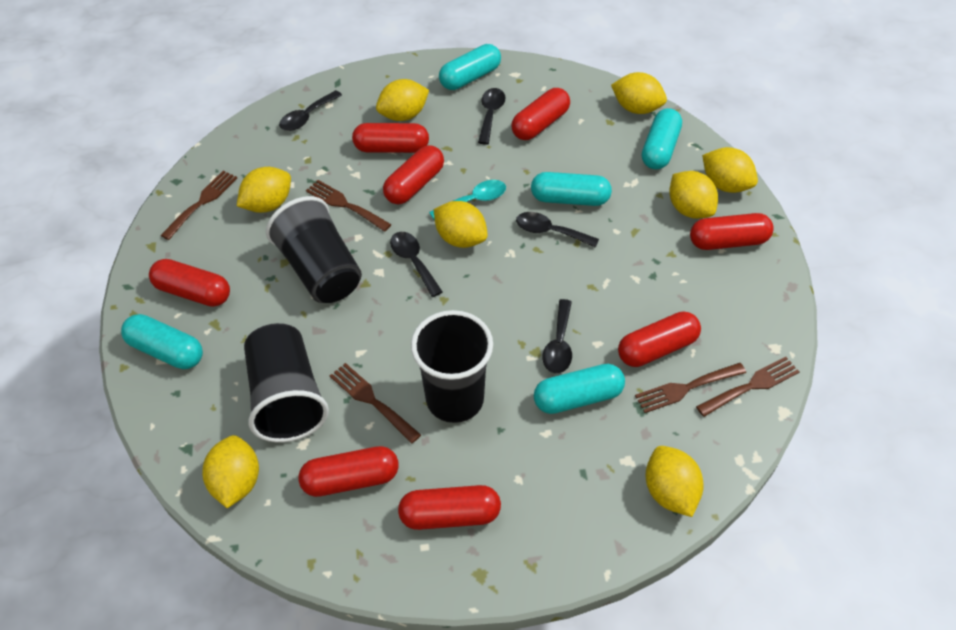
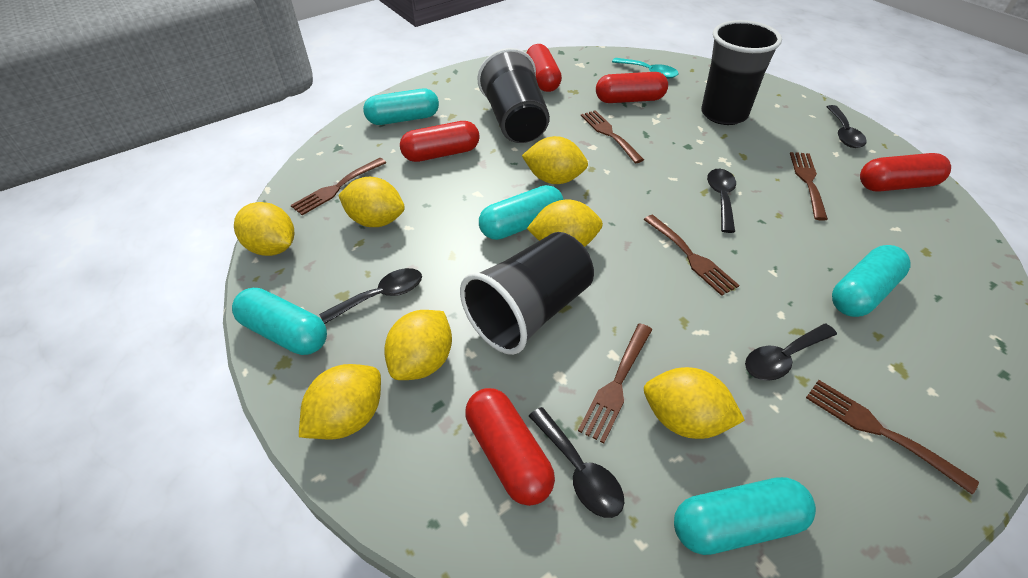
brown fork: 5 -> 6
red capsule: 8 -> 5
yellow lemon: 8 -> 7

